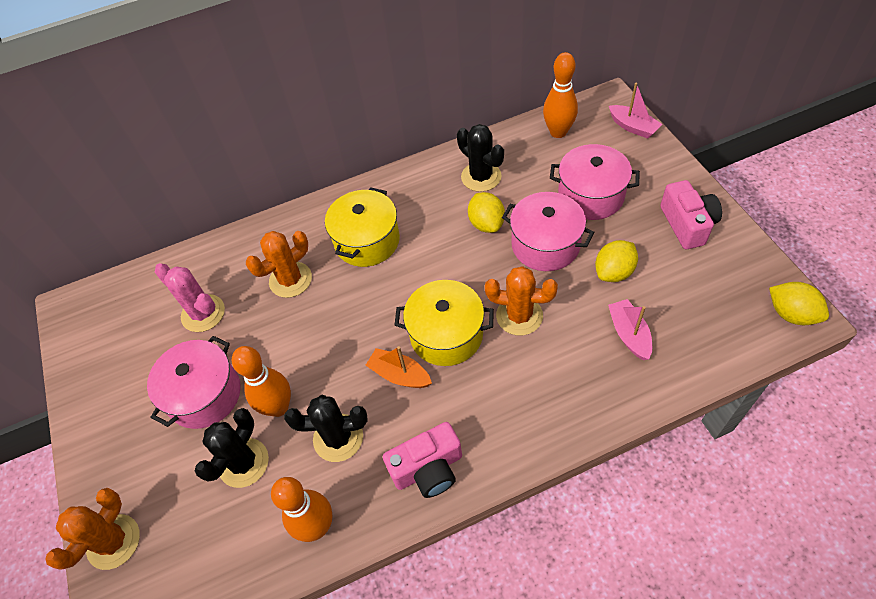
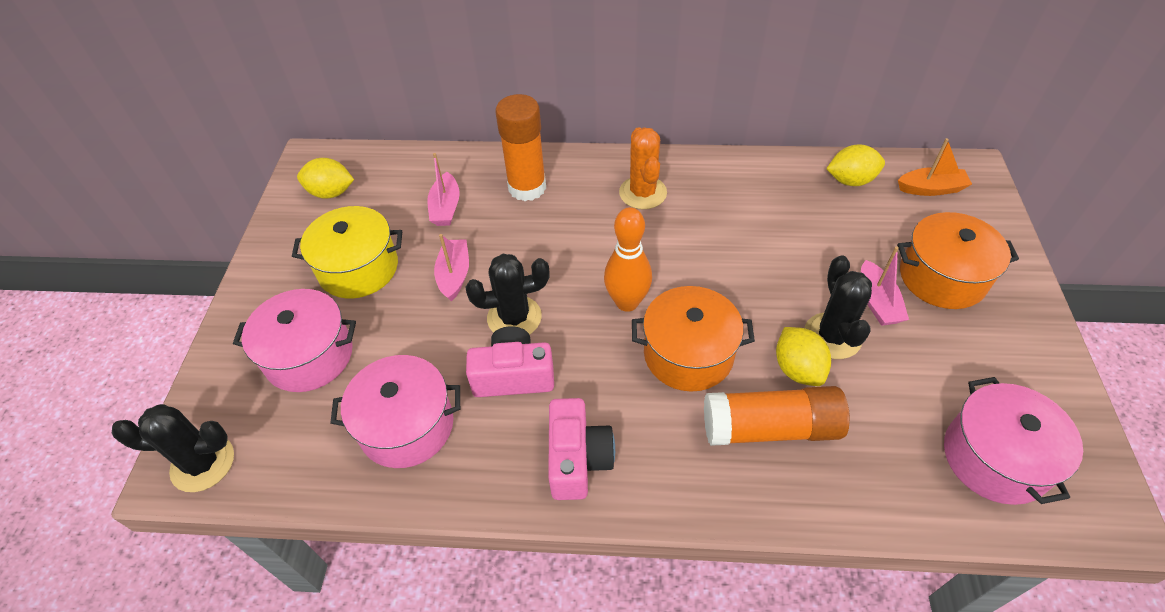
orange bowling pin: 3 -> 1
orange cactus: 3 -> 1
orange glue stick: 0 -> 2
orange pot: 0 -> 2
pink boat: 2 -> 3
pink cactus: 1 -> 0
yellow pot: 2 -> 1

